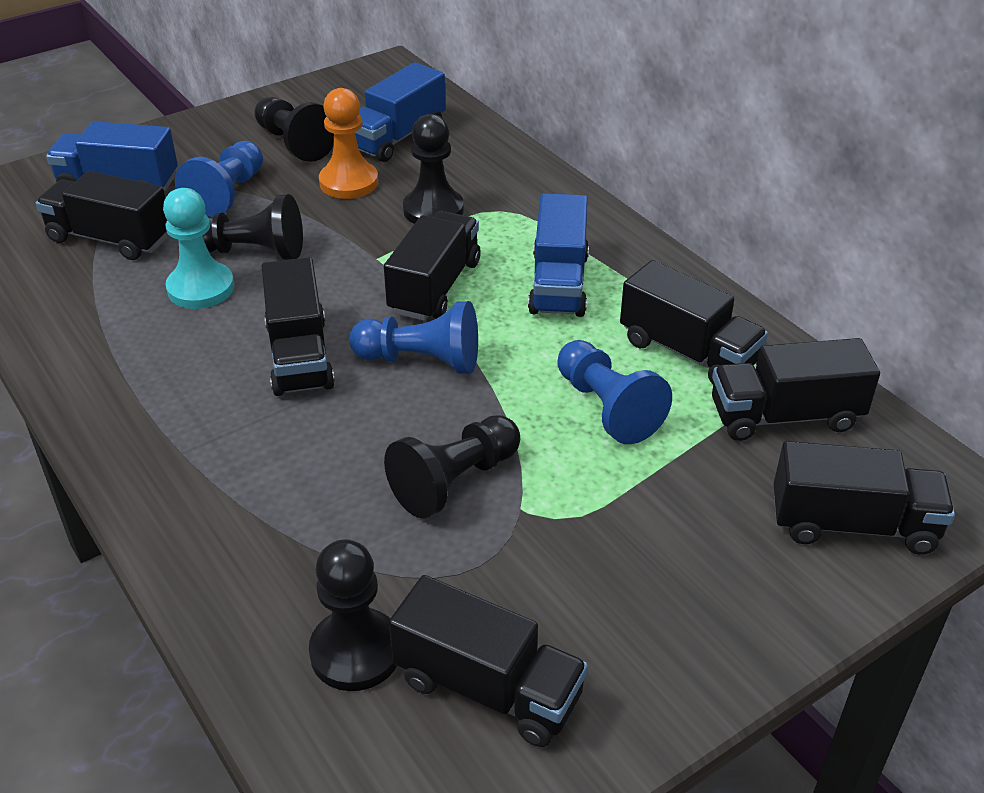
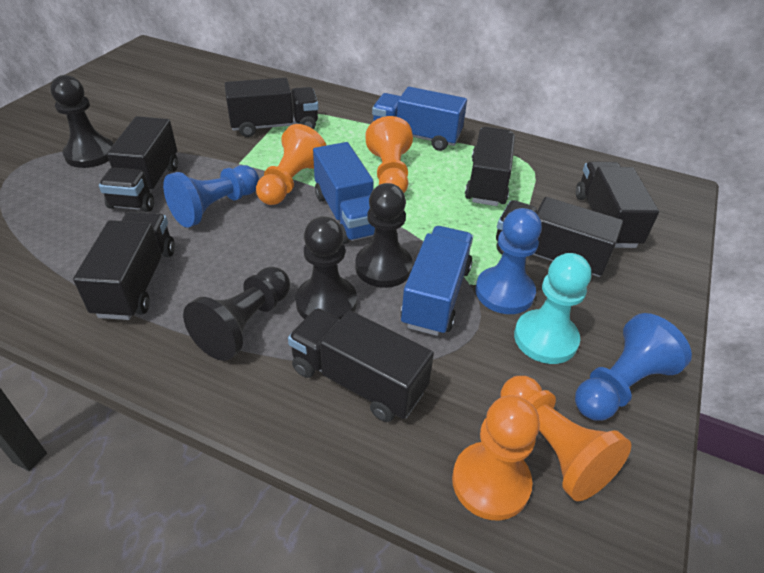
black pawn: 5 -> 4
orange pawn: 1 -> 4

